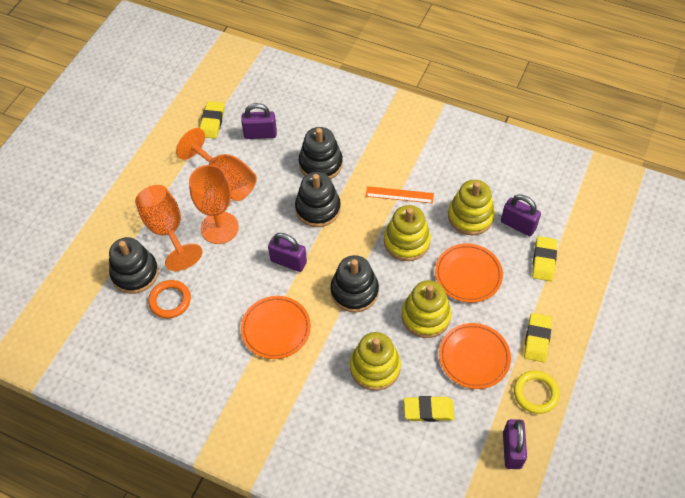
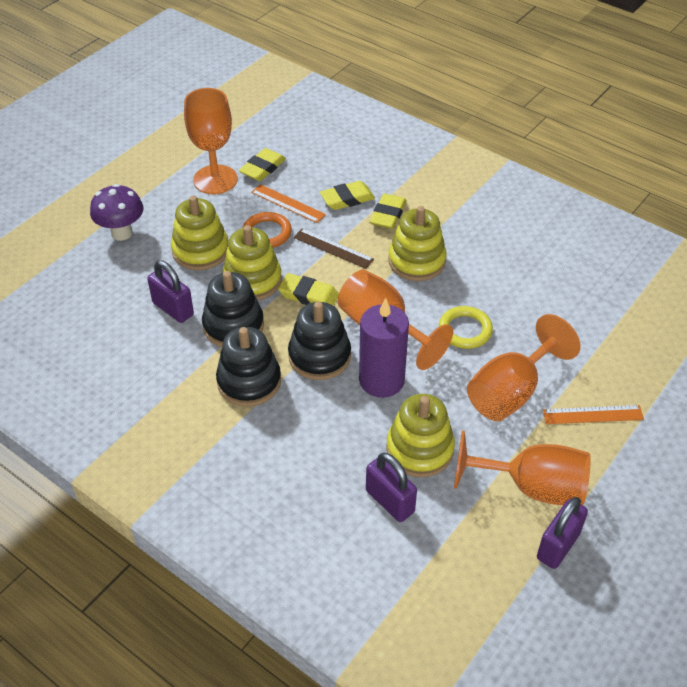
black stacking toy: 4 -> 3
brown ruler: 0 -> 1
orange goblet: 3 -> 4
orange plate: 3 -> 0
orange ruler: 1 -> 2
purple candle: 0 -> 1
purple mushroom: 0 -> 1
purple padlock: 4 -> 3

